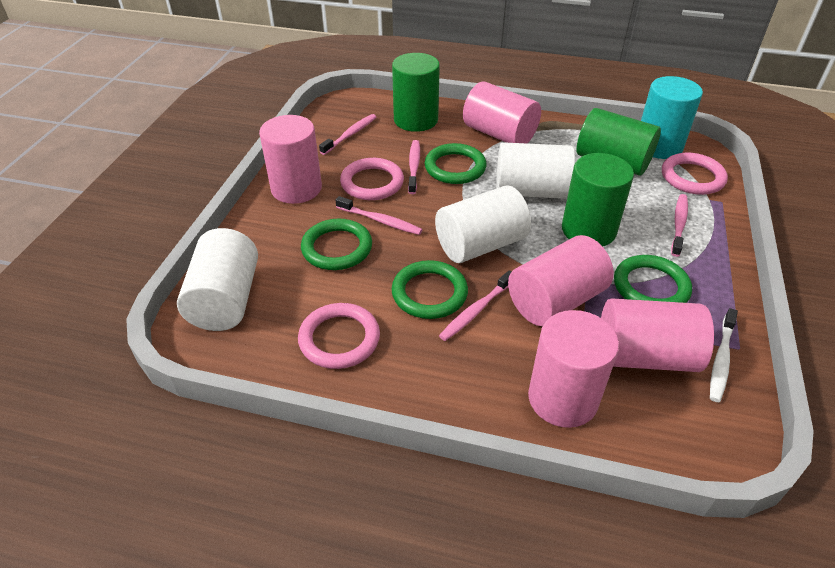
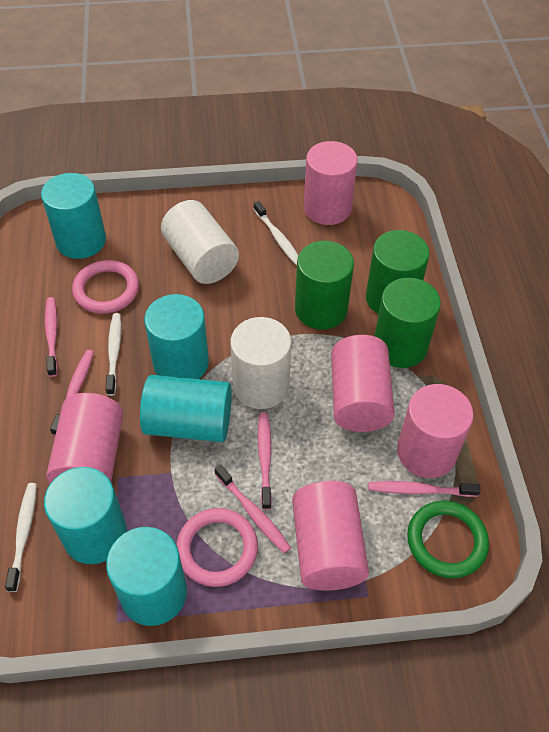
green ring: 4 -> 1
pink ring: 3 -> 2
turquoise cylinder: 1 -> 5
white cylinder: 3 -> 2
white toothbrush: 1 -> 3

